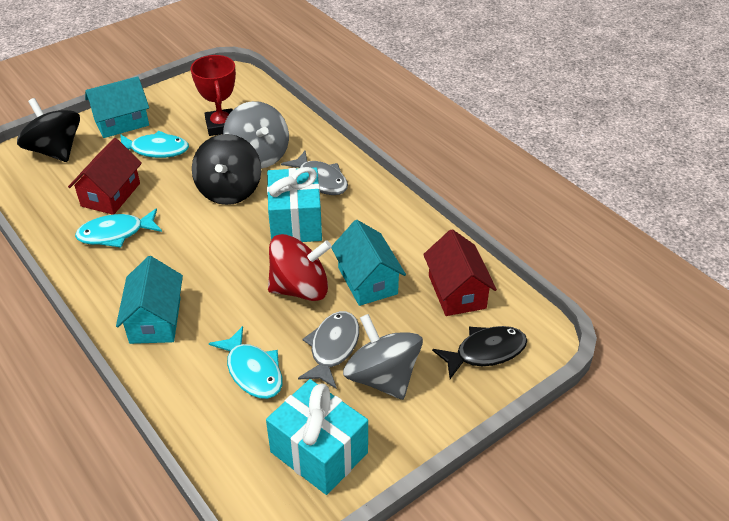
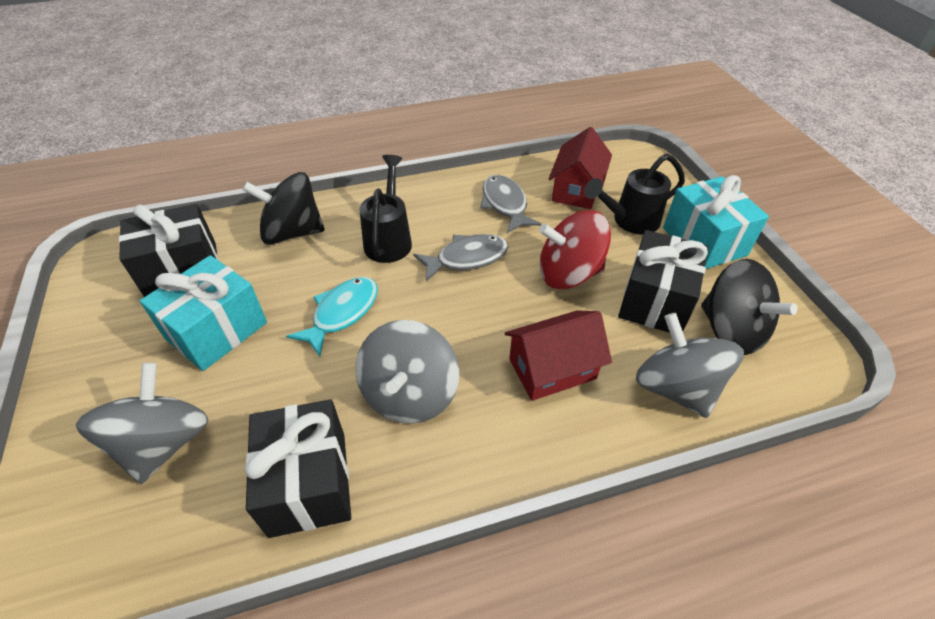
black fish: 1 -> 0
black gift: 0 -> 3
black watering can: 0 -> 2
grey spinning top: 2 -> 3
red trophy: 1 -> 0
turquoise fish: 3 -> 1
turquoise house: 3 -> 0

